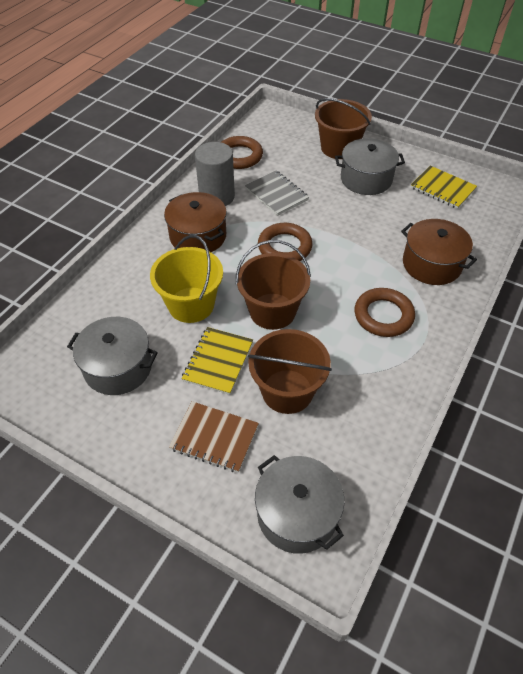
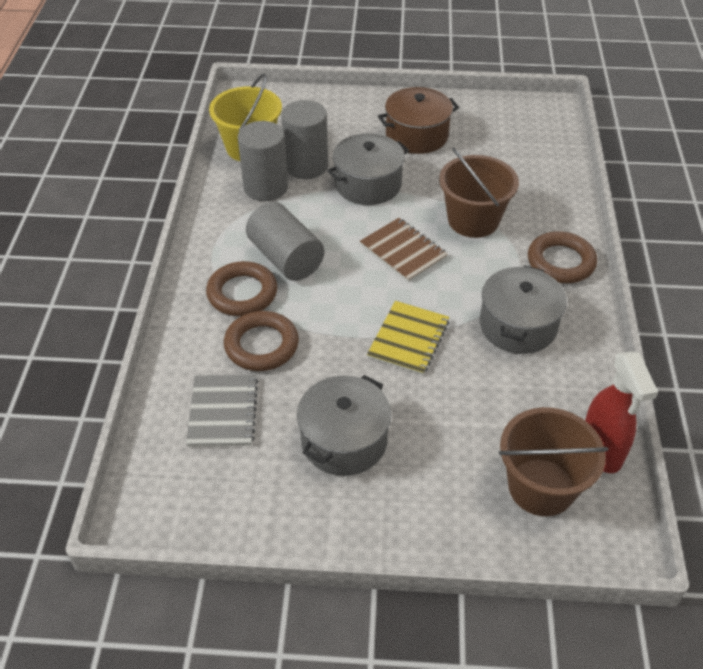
brown bucket: 3 -> 2
brown pot: 2 -> 1
grey cylinder: 1 -> 3
red spray bottle: 0 -> 1
yellow notebook: 2 -> 1

